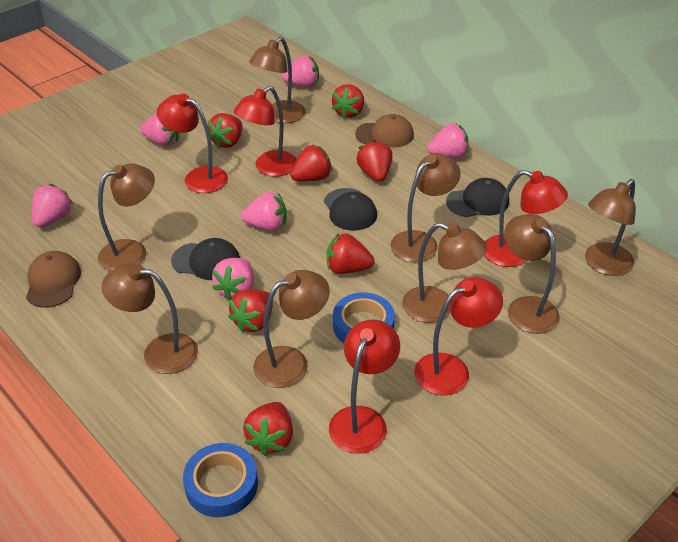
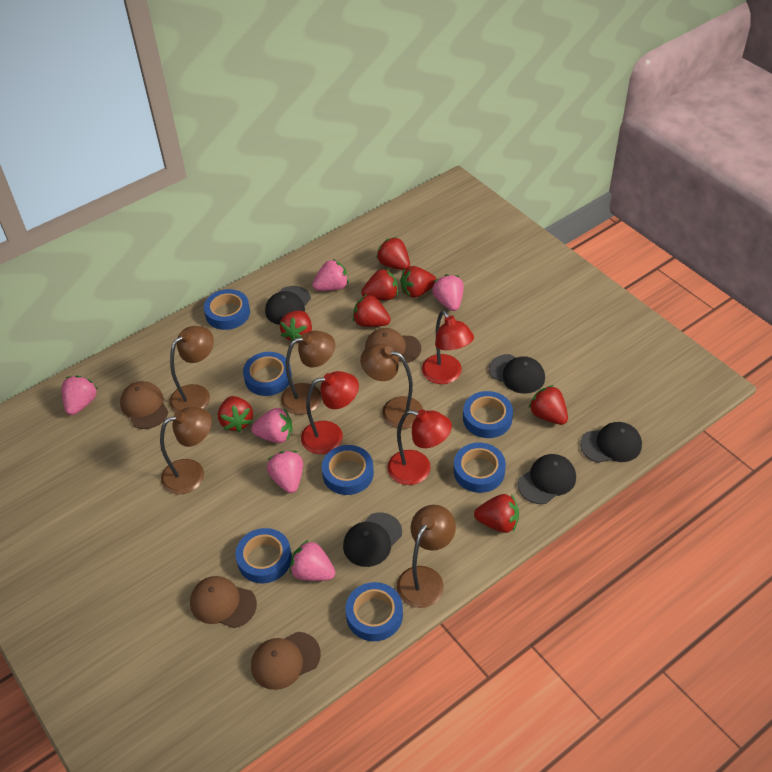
black cap: 3 -> 5
blue tape: 2 -> 7
brown cap: 2 -> 4
brown lamp: 8 -> 5
red lamp: 5 -> 3
red strawberry: 7 -> 8

